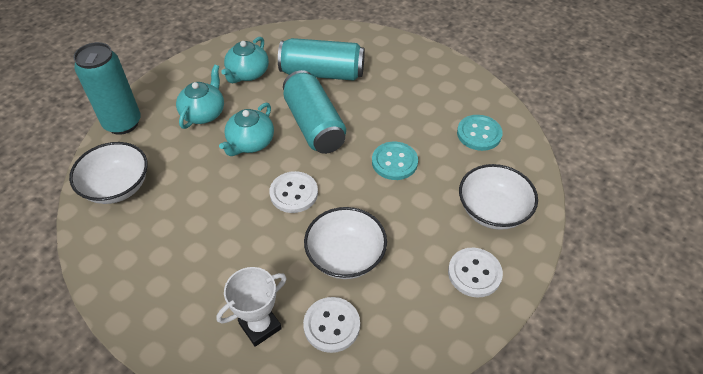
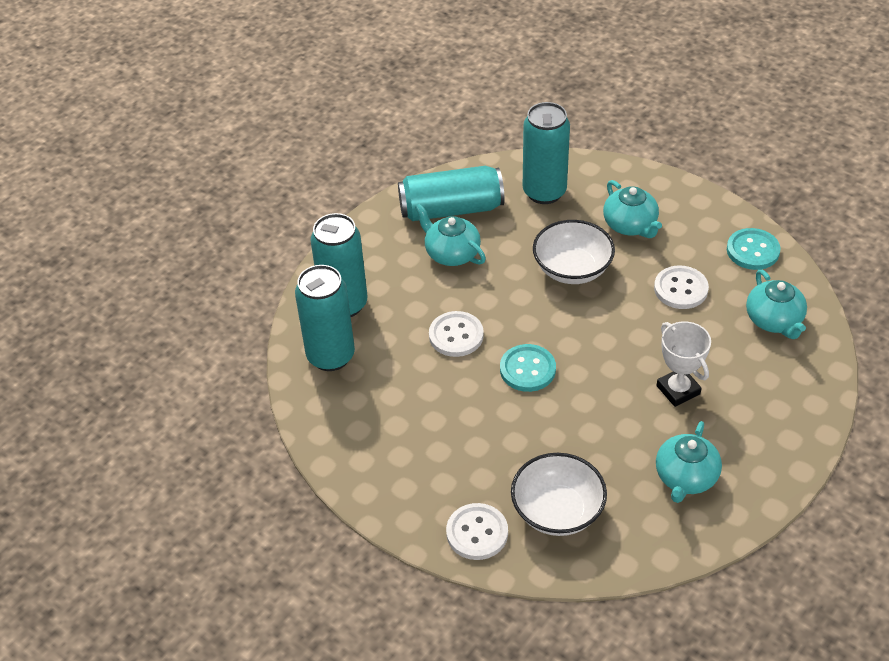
turquoise can: 3 -> 4
turquoise teapot: 3 -> 4
white bowl: 3 -> 2

